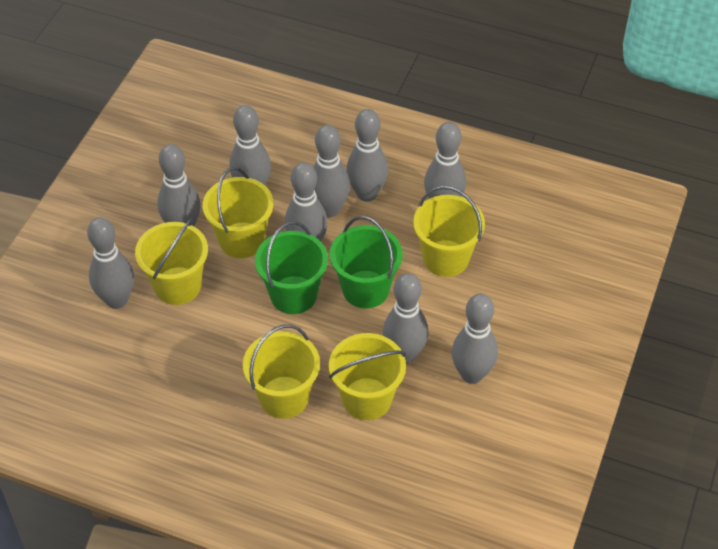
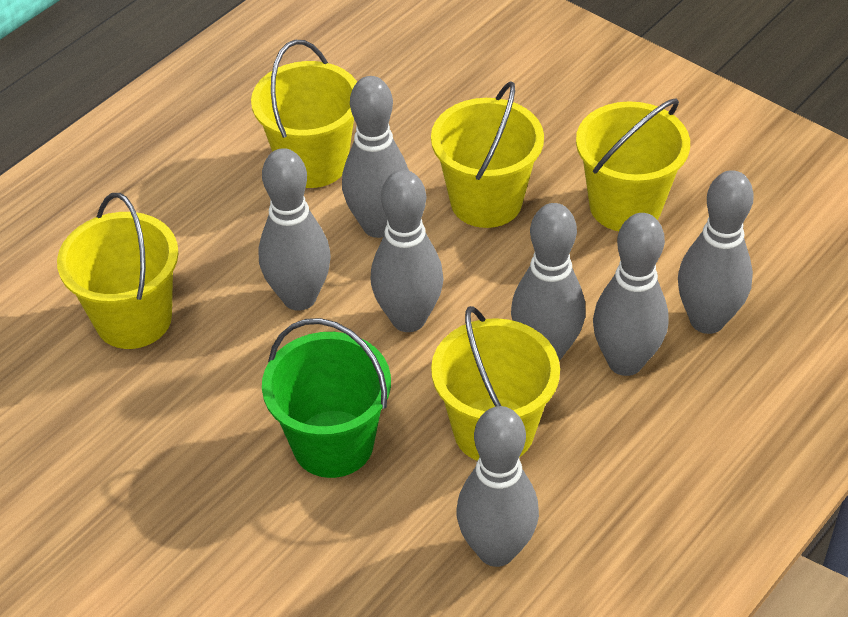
green bucket: 2 -> 1
grey bowling pin: 9 -> 7

